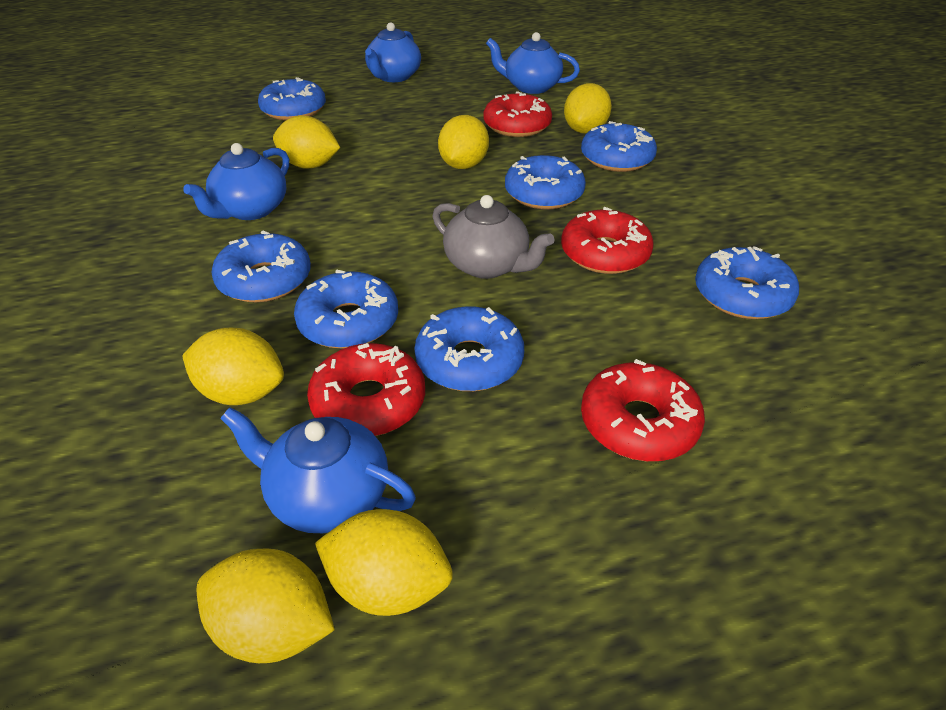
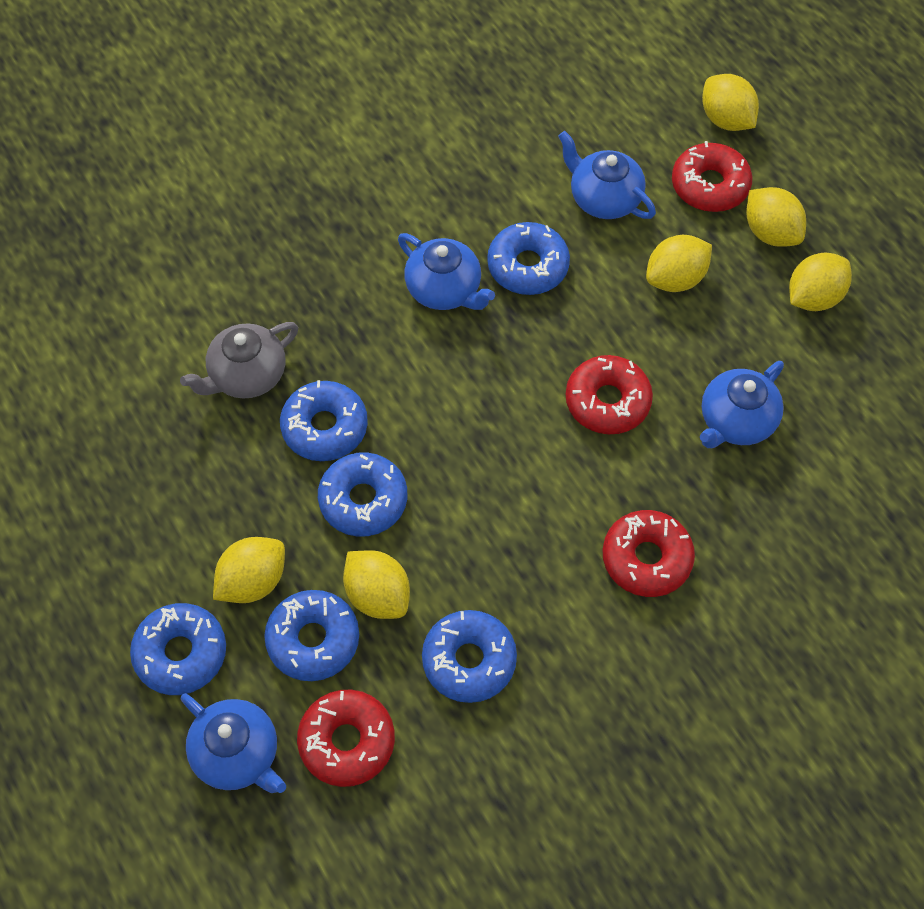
blue donut: 7 -> 6

